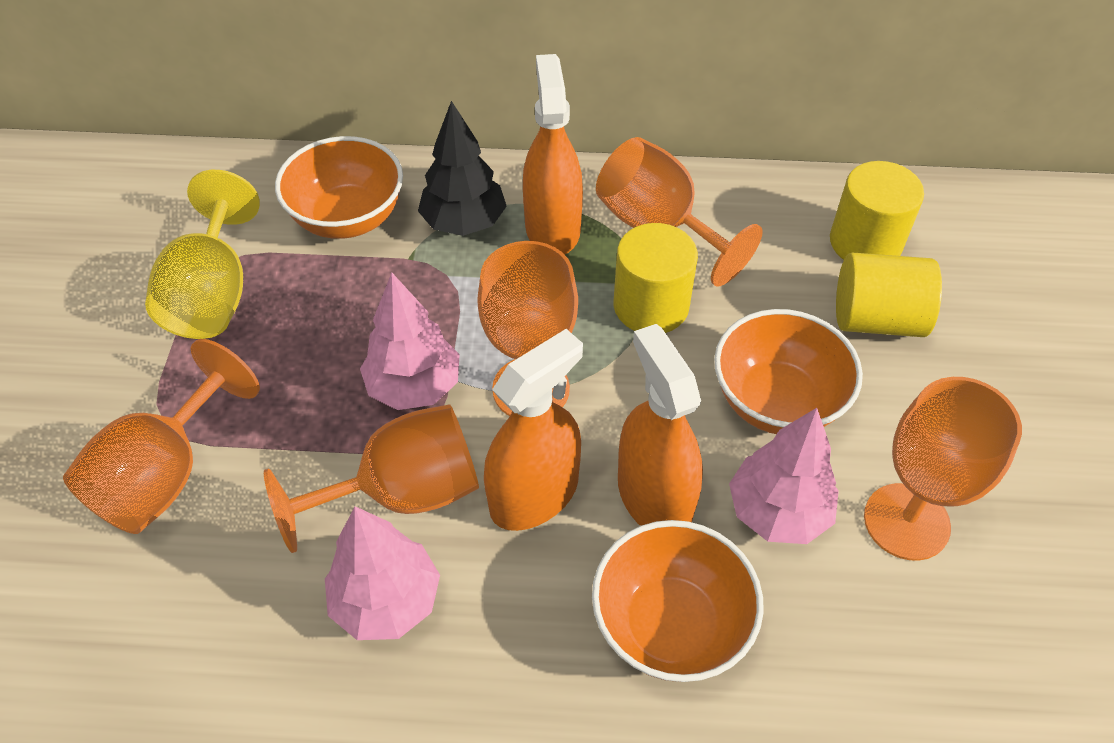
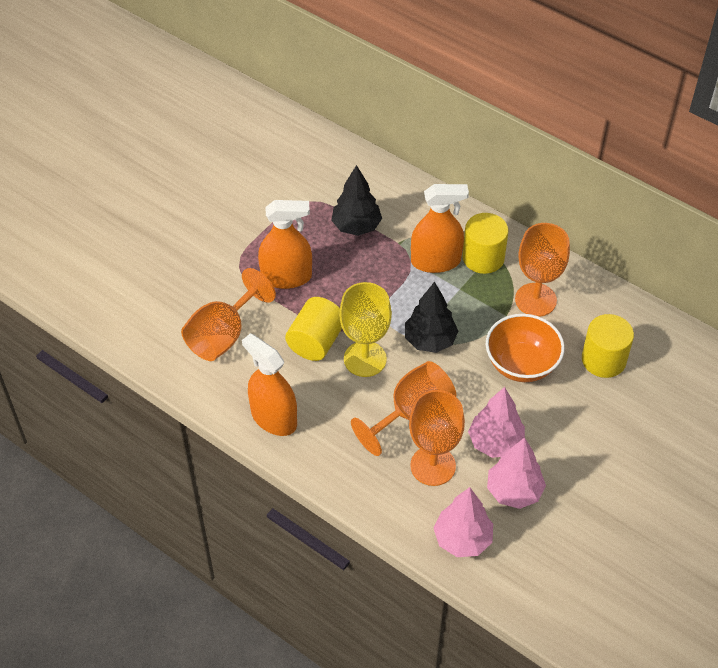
black tree: 1 -> 2
orange bowl: 3 -> 1
orange goblet: 5 -> 4

